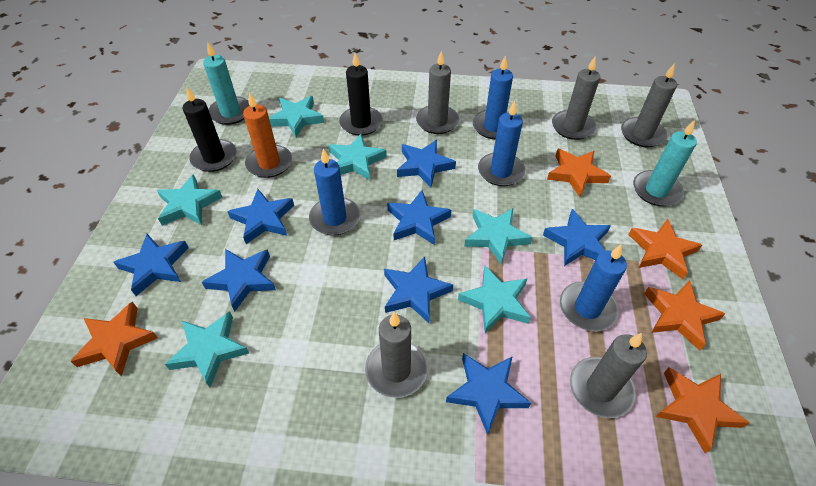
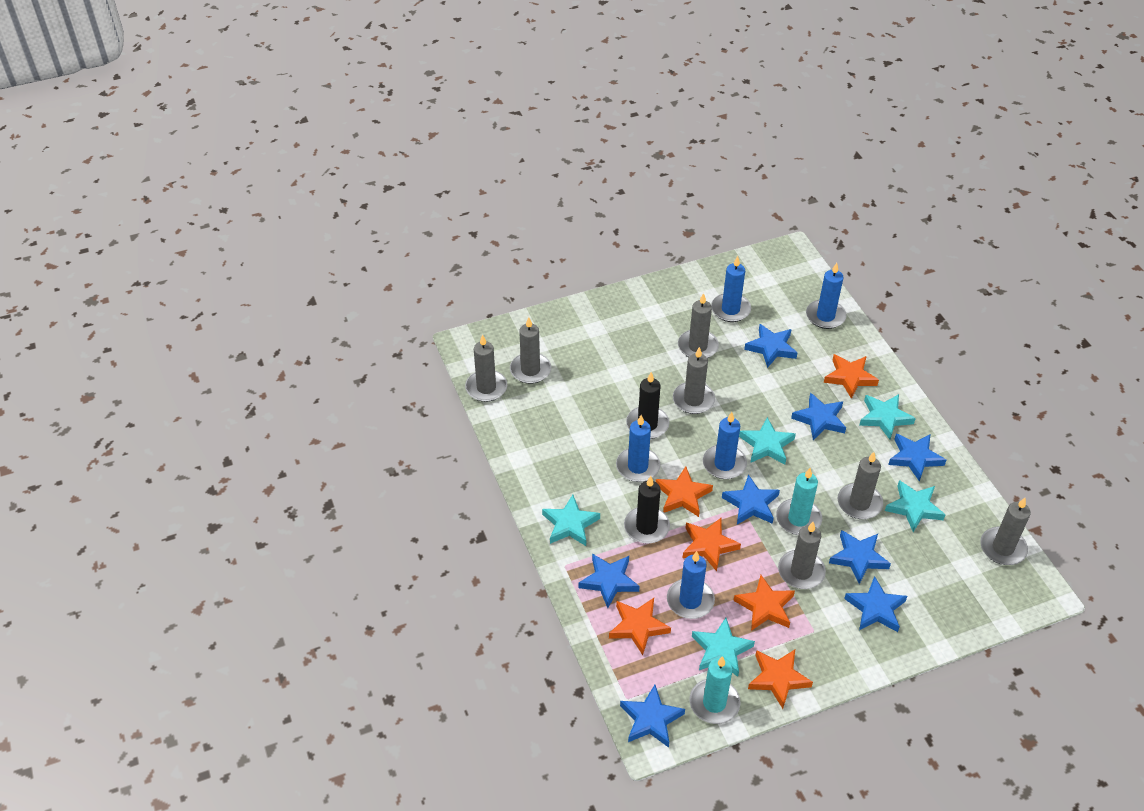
blue candle: 4 -> 5
grey candle: 5 -> 7
orange candle: 1 -> 0
orange star: 5 -> 6
turquoise star: 6 -> 5

